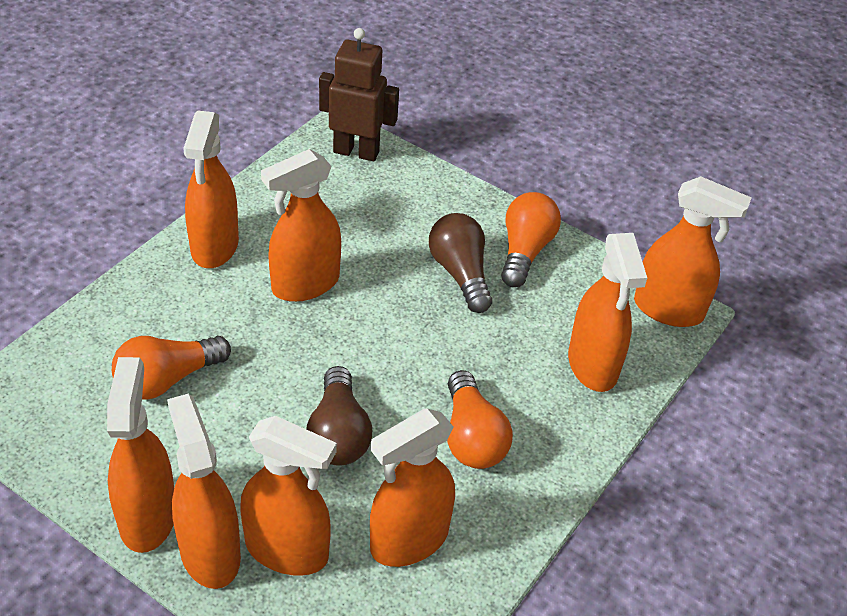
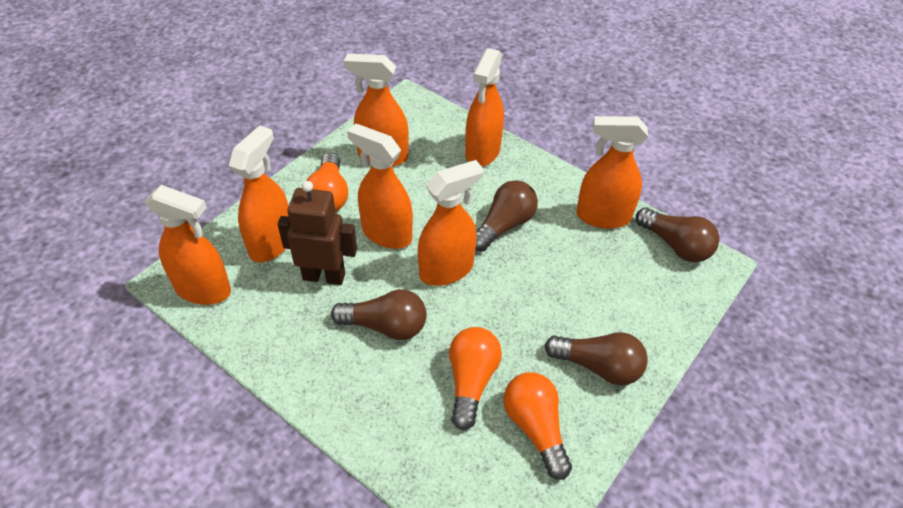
brown light bulb: 2 -> 4
orange spray bottle: 8 -> 7

